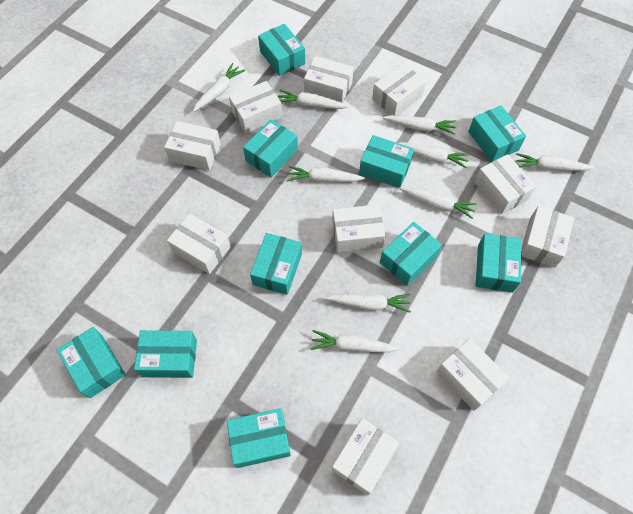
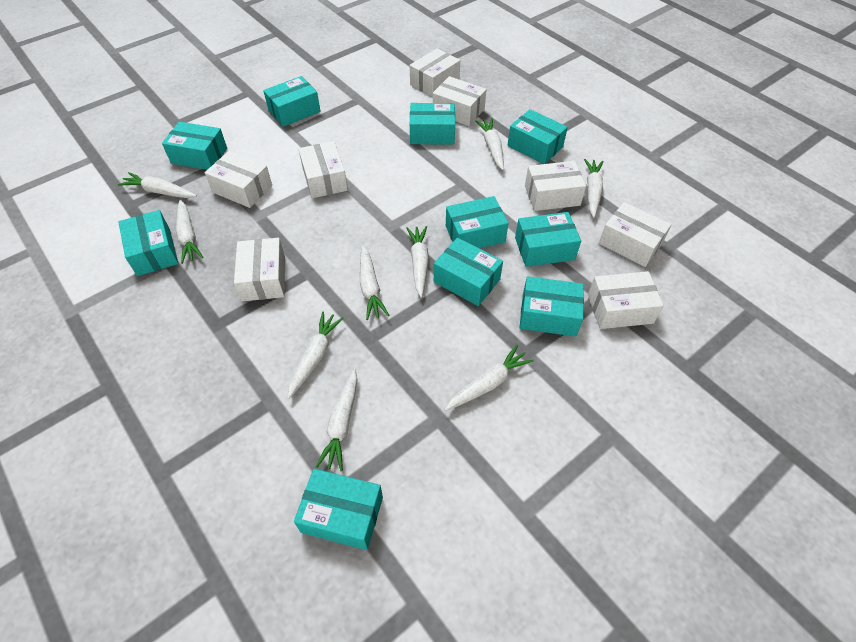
white box: 10 -> 8

